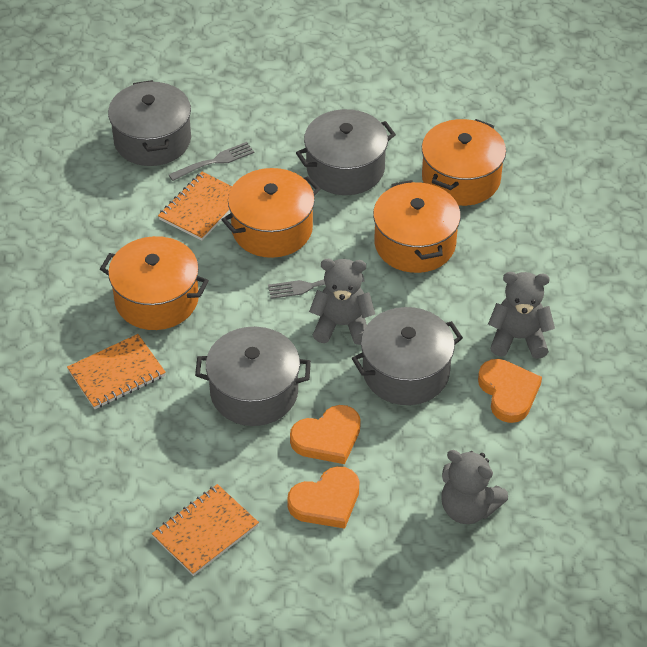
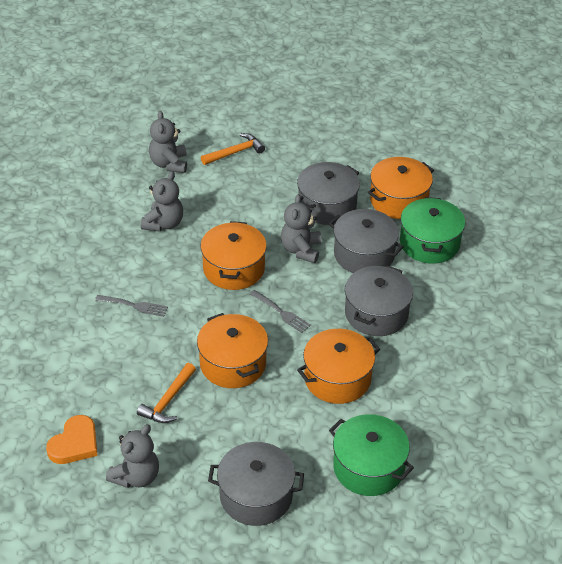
green pot: 0 -> 2
grey teddy bear: 3 -> 4
orange hammer: 0 -> 2
orange heart: 3 -> 1
orange notebook: 3 -> 0

